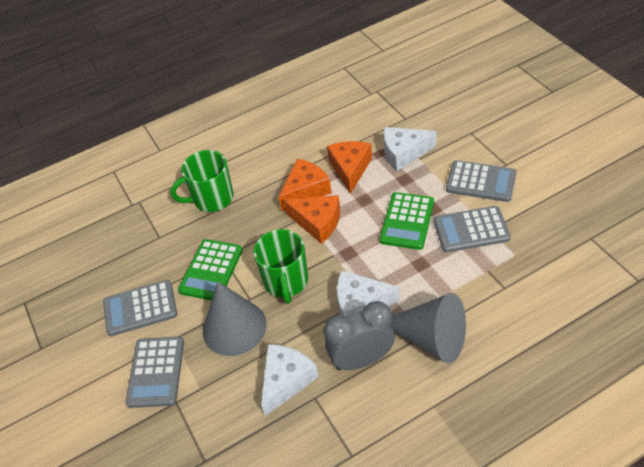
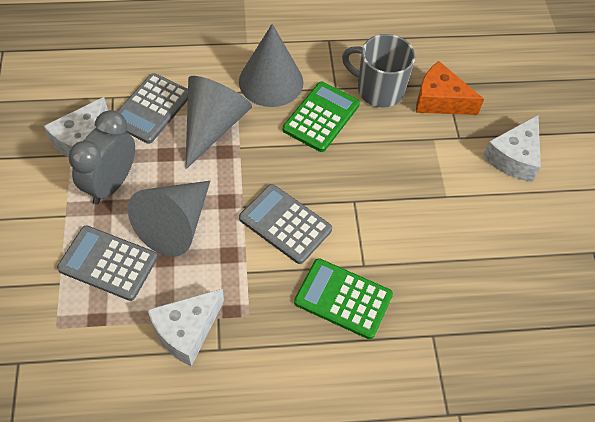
green mug: 2 -> 0
grey calculator: 4 -> 3
grey cone: 2 -> 3
grey mug: 0 -> 1
orange cheese: 3 -> 1

